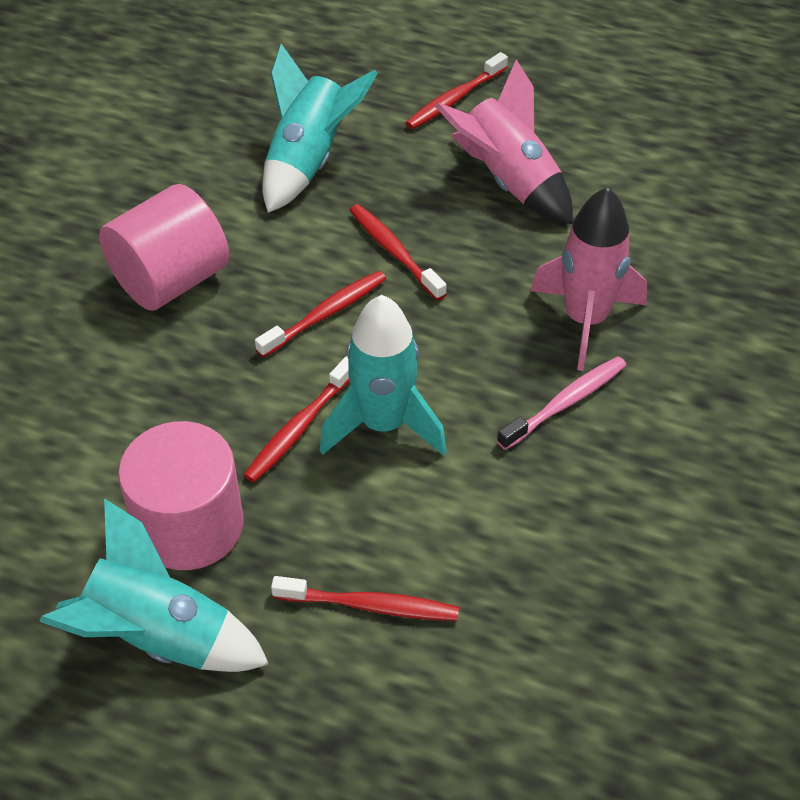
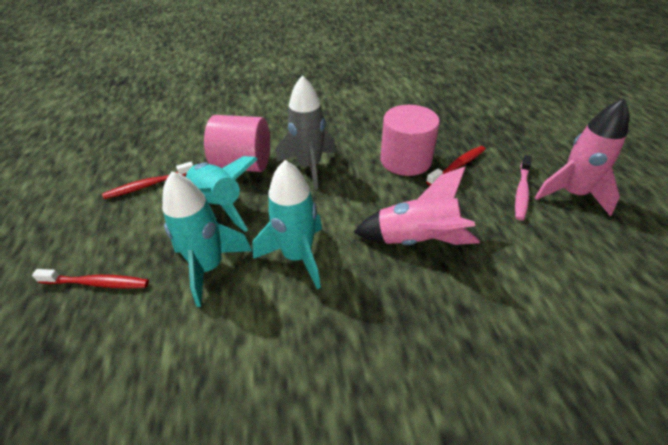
grey rocket: 0 -> 1
red toothbrush: 5 -> 3

